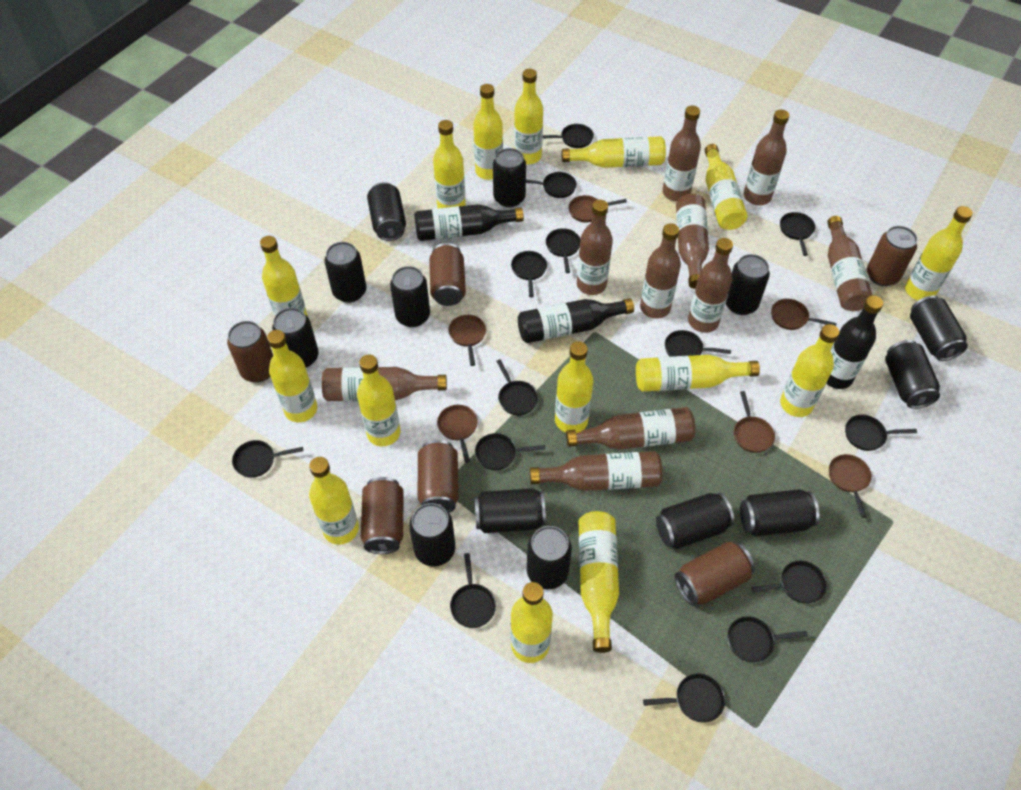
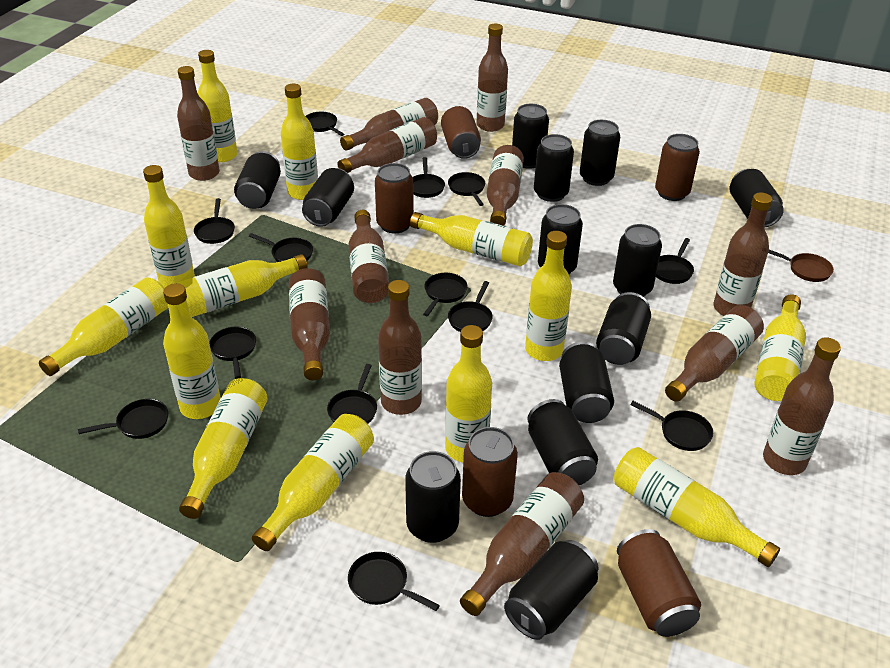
black bottle: 3 -> 0
black pan: 14 -> 13
brown bottle: 10 -> 12
brown can: 6 -> 5
brown pan: 6 -> 1
yellow bottle: 15 -> 13

